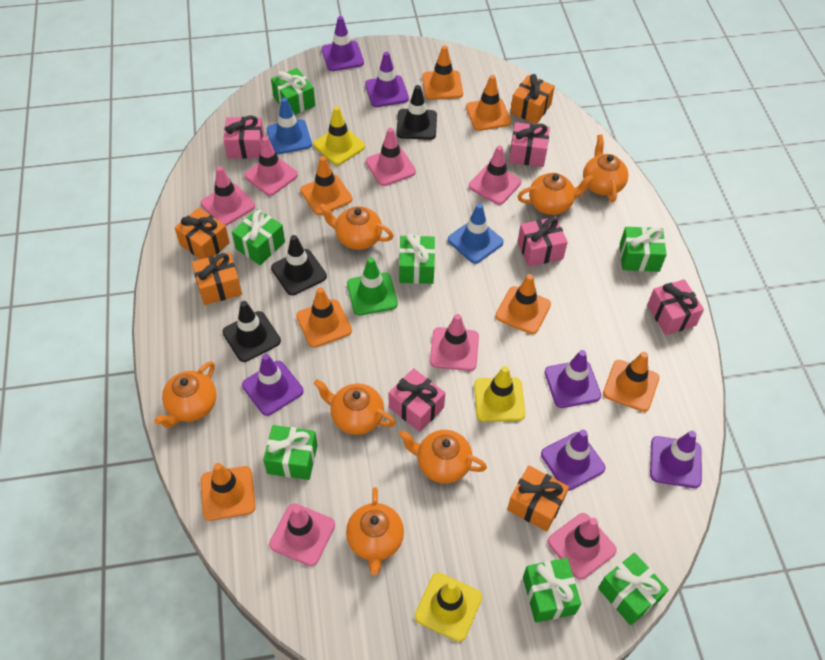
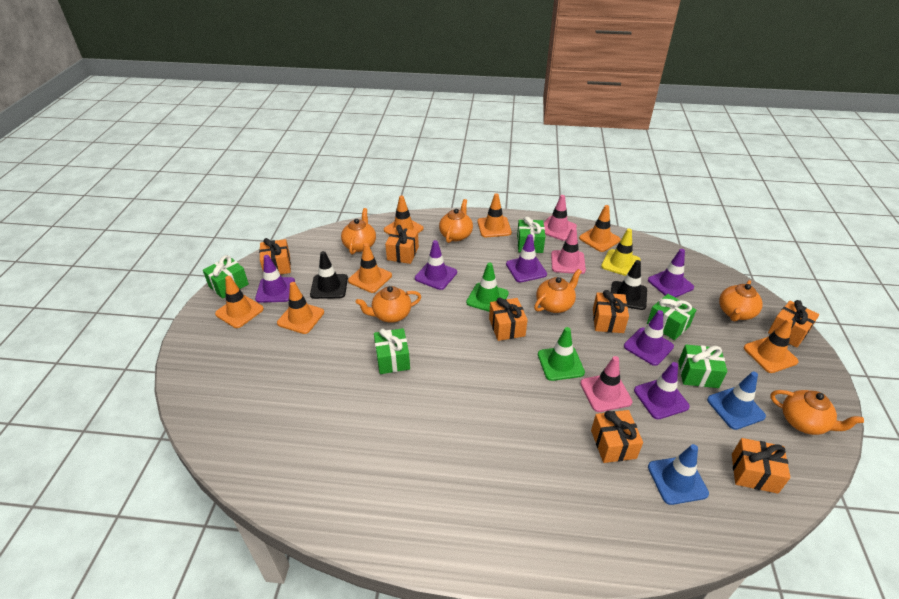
black traffic cone: 3 -> 2
green gift: 7 -> 5
green traffic cone: 1 -> 2
orange gift: 4 -> 7
orange teapot: 7 -> 6
pink gift: 5 -> 0
pink traffic cone: 7 -> 3
yellow traffic cone: 3 -> 1

